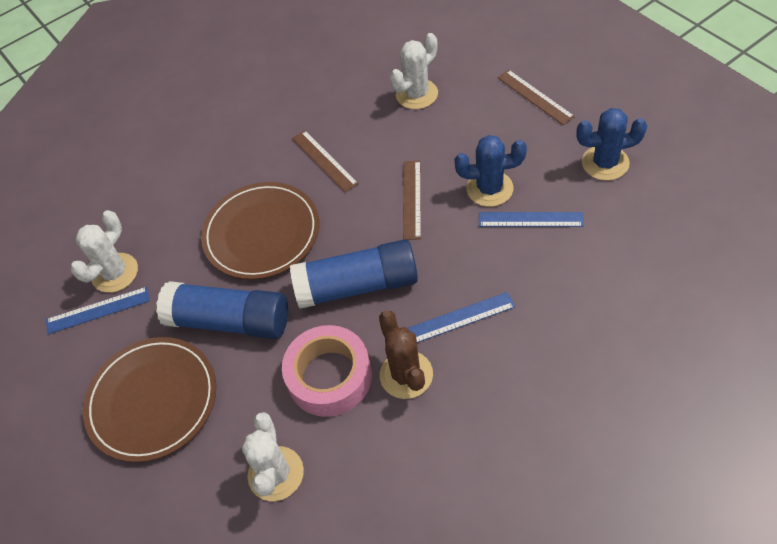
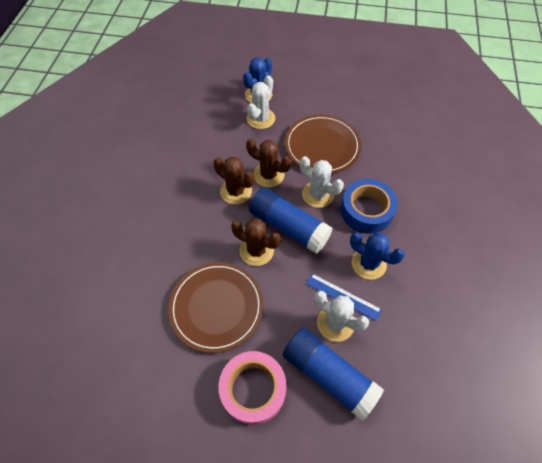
blue ruler: 3 -> 1
blue tape: 0 -> 1
brown cactus: 1 -> 3
brown ruler: 3 -> 0

